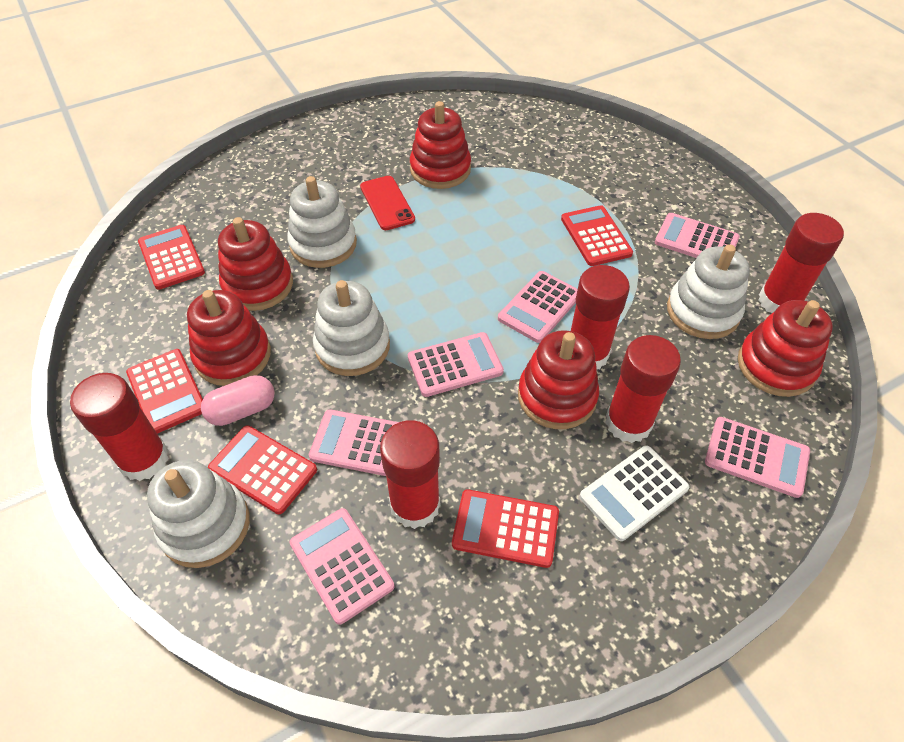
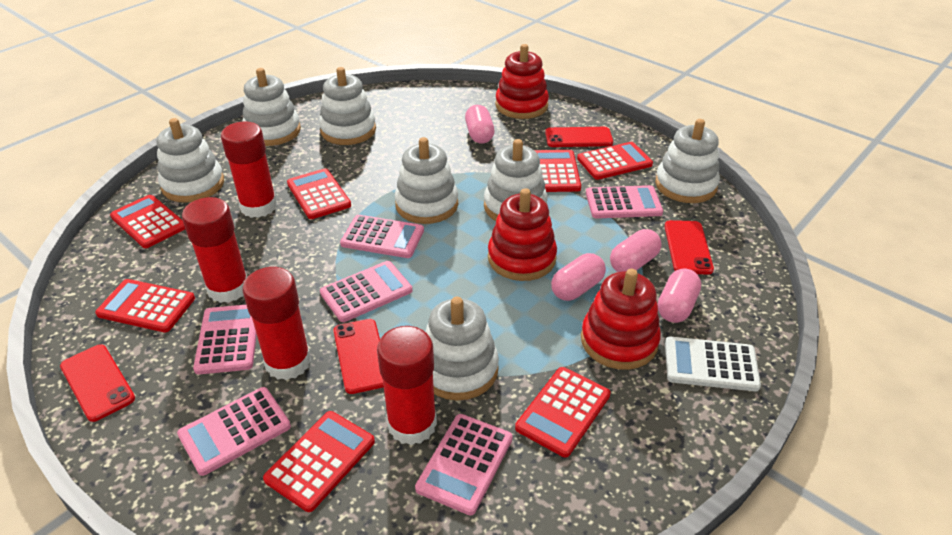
pink capsule: 1 -> 4
red calculator: 5 -> 7
red glue stick: 5 -> 4
red phone: 1 -> 4
red stacking toy: 5 -> 3
white stacking toy: 4 -> 7

